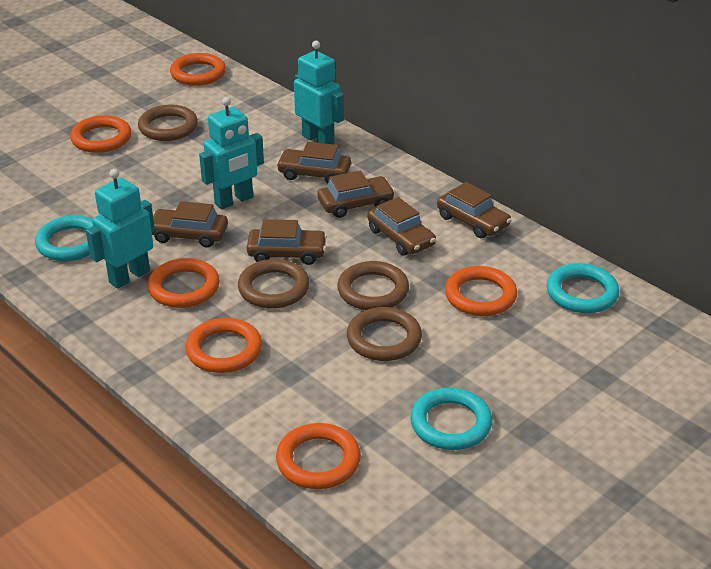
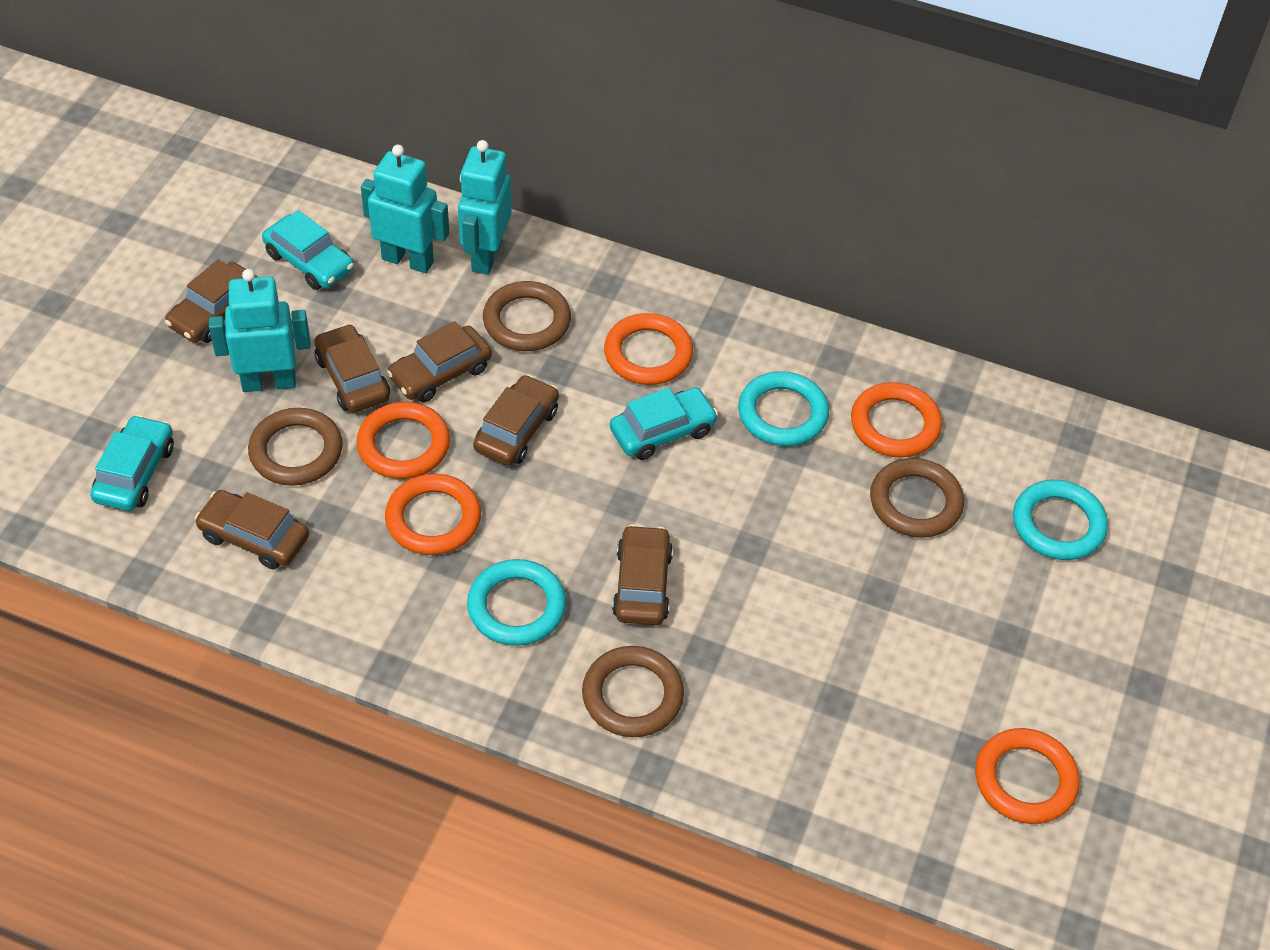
orange ring: 6 -> 5
turquoise car: 0 -> 3

